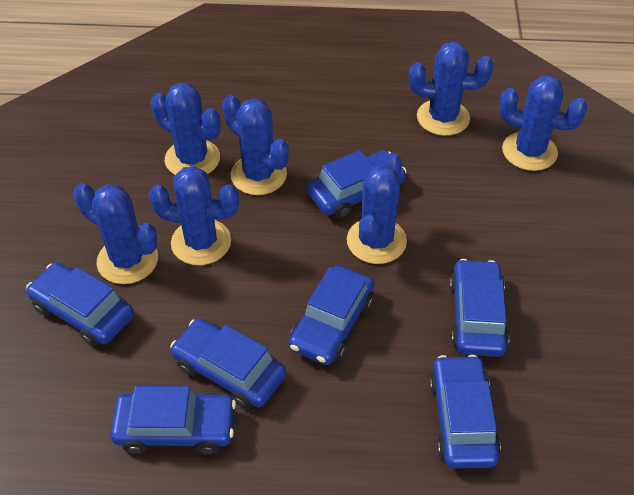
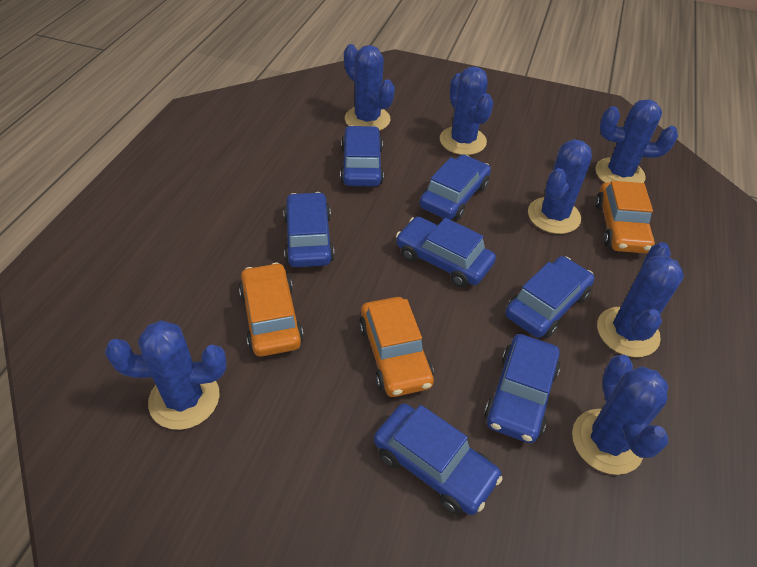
orange car: 0 -> 3

